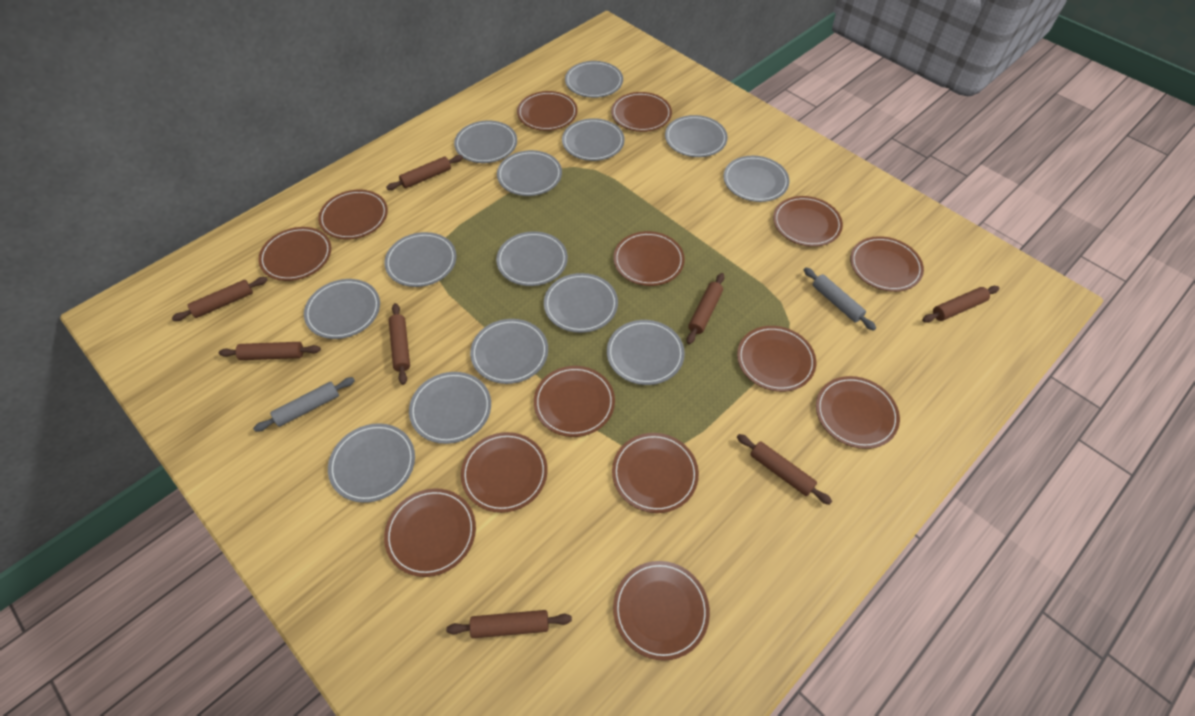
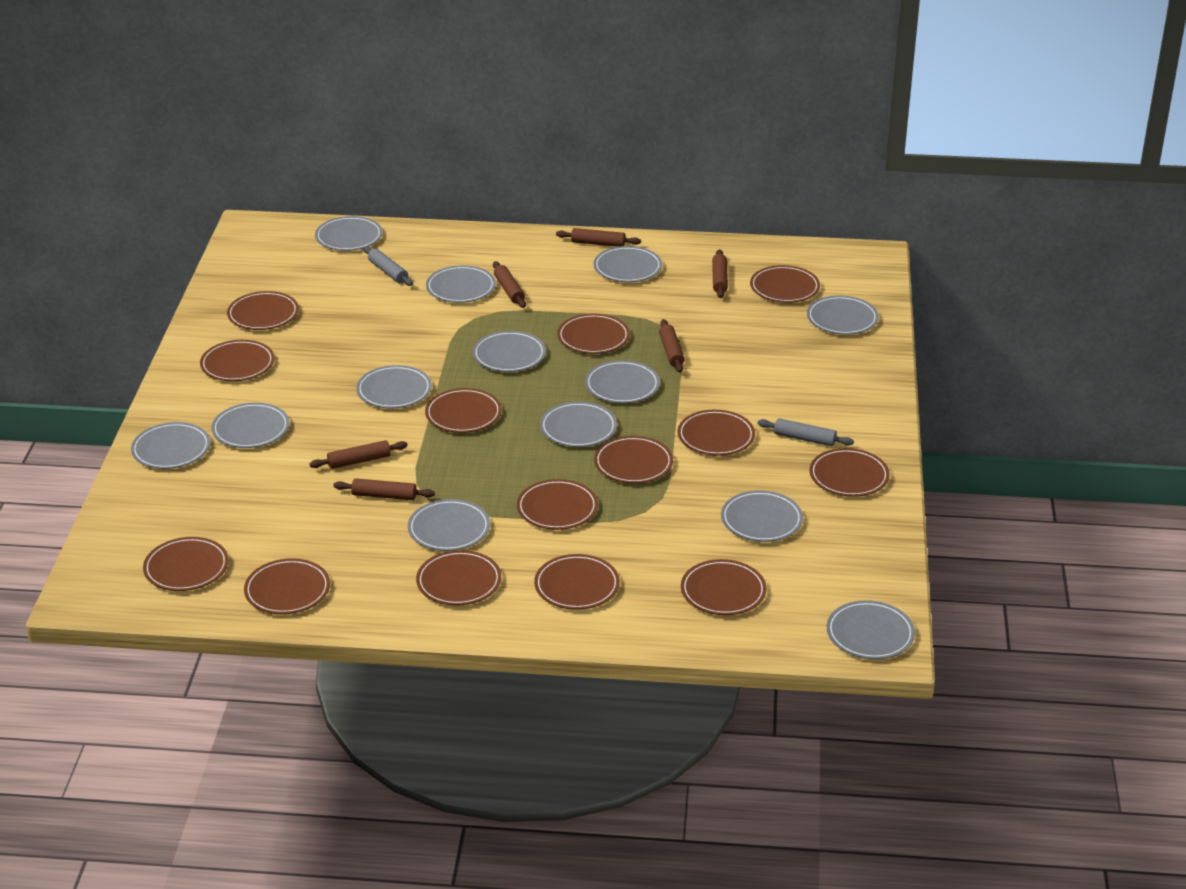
brown rolling pin: 8 -> 6
grey plate: 14 -> 13

